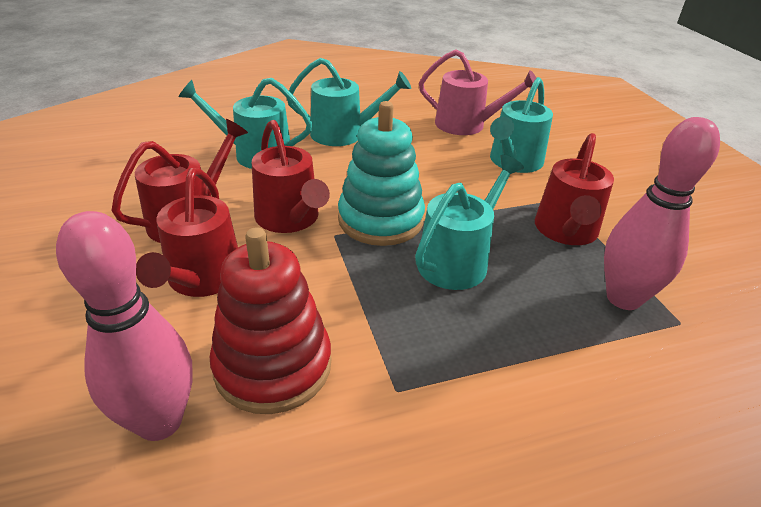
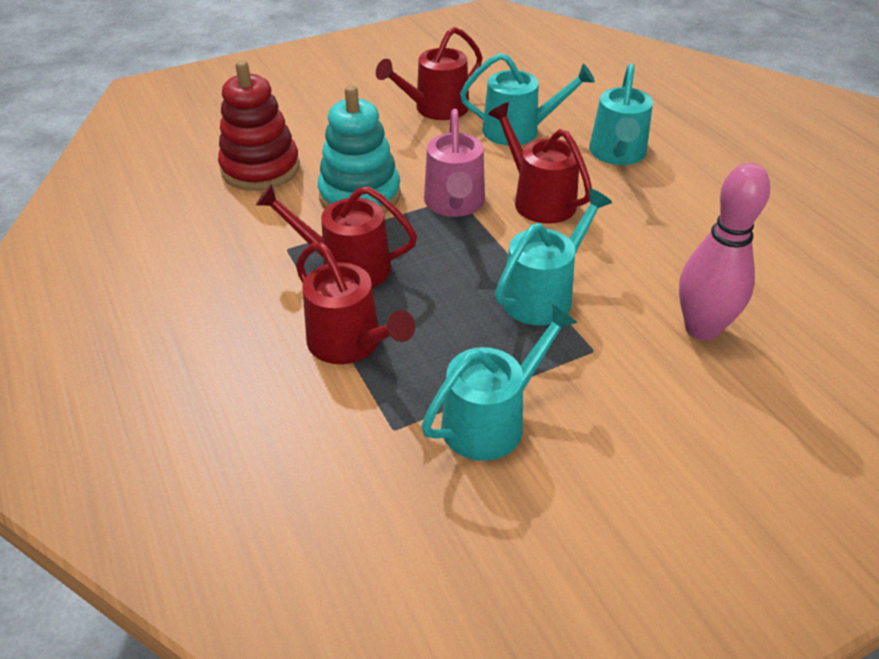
pink bowling pin: 2 -> 1

